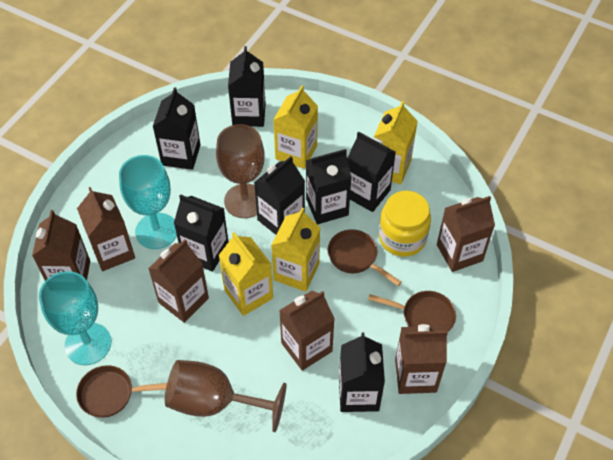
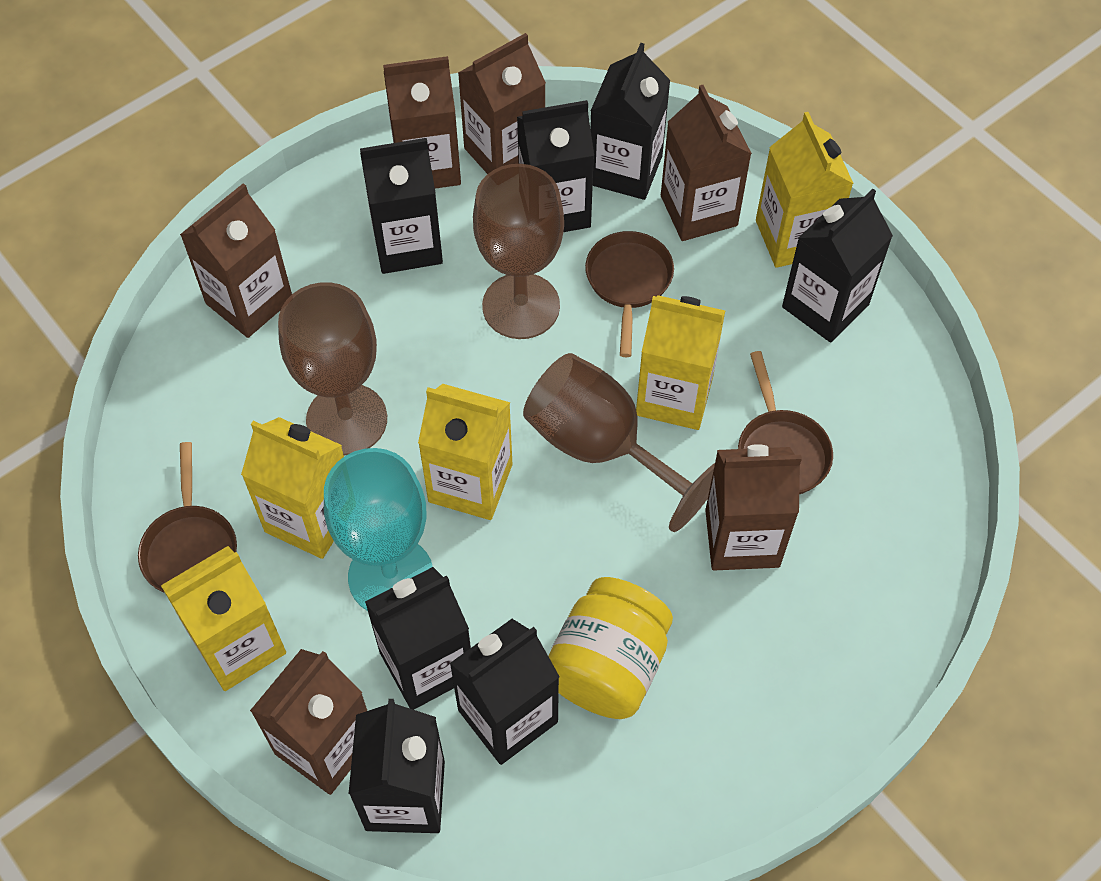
brown goblet: 2 -> 3
turquoise goblet: 2 -> 1
yellow carton: 4 -> 5

